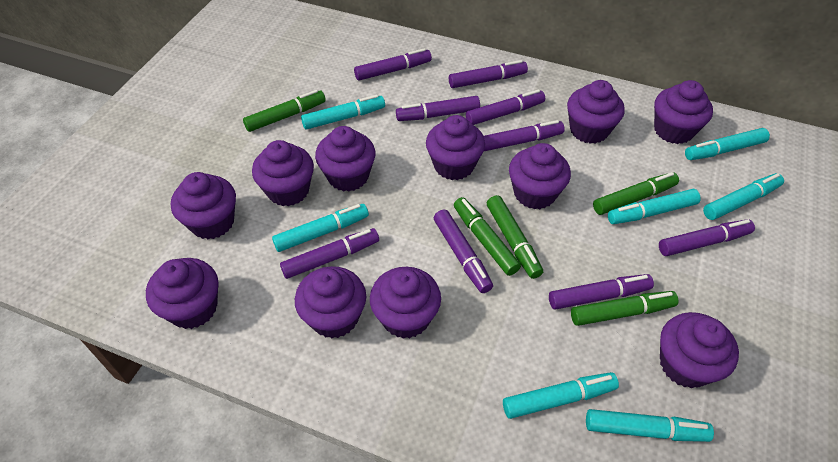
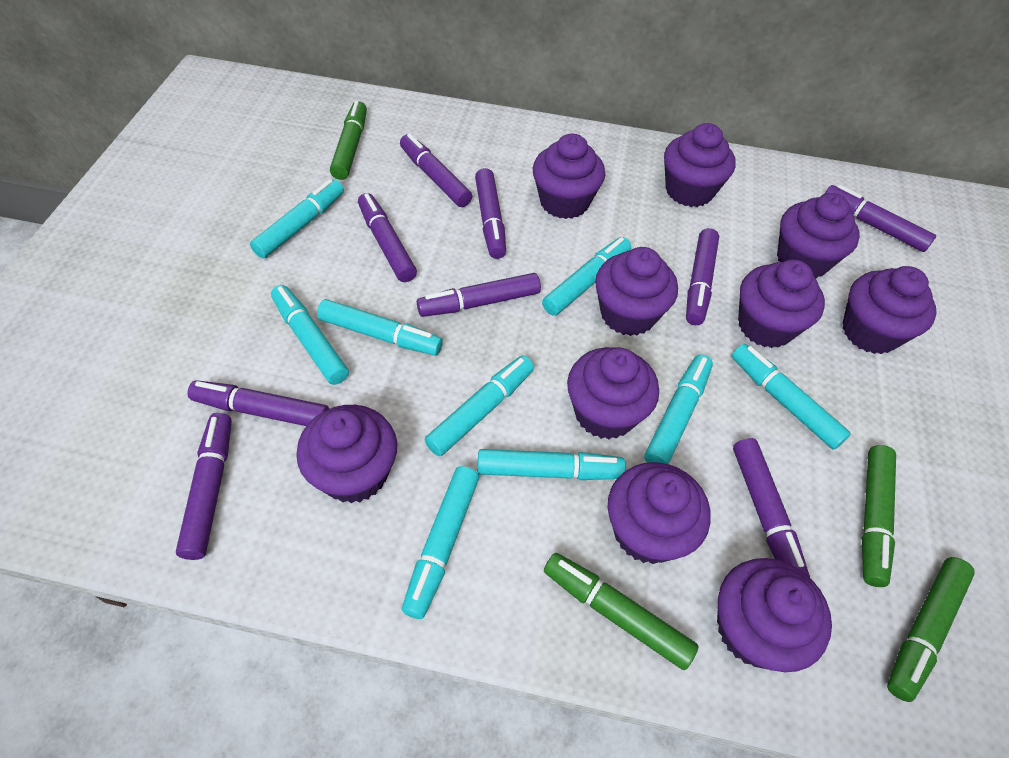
green marker: 5 -> 4
purple cupcake: 11 -> 10
turquoise marker: 7 -> 9

